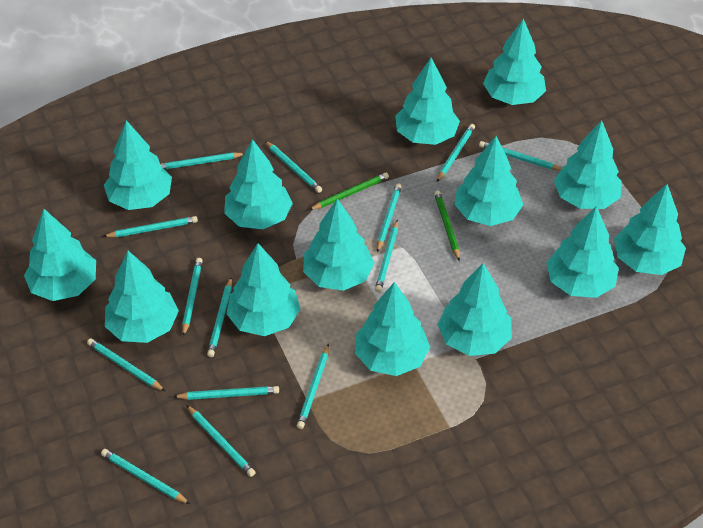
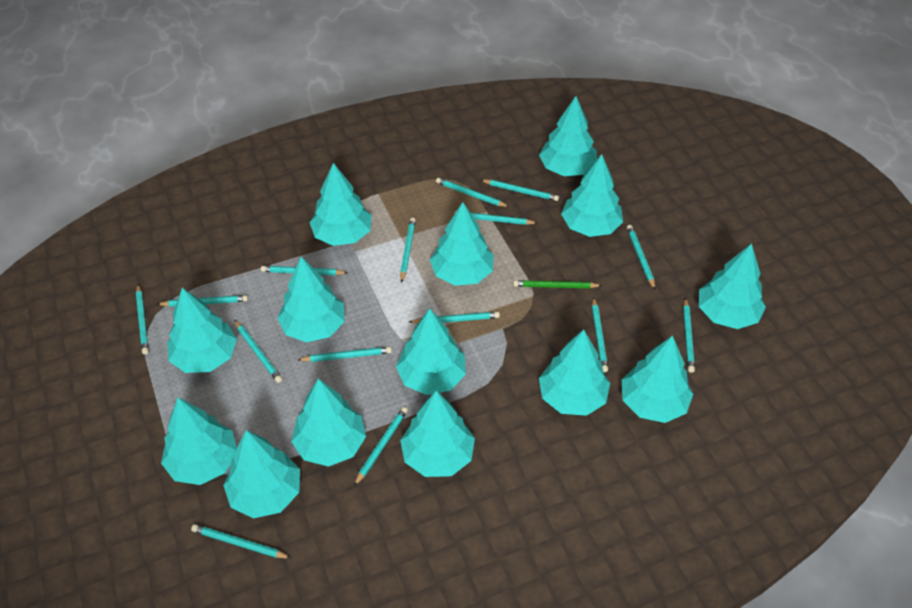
green pencil: 2 -> 1
turquoise pencil: 14 -> 15

